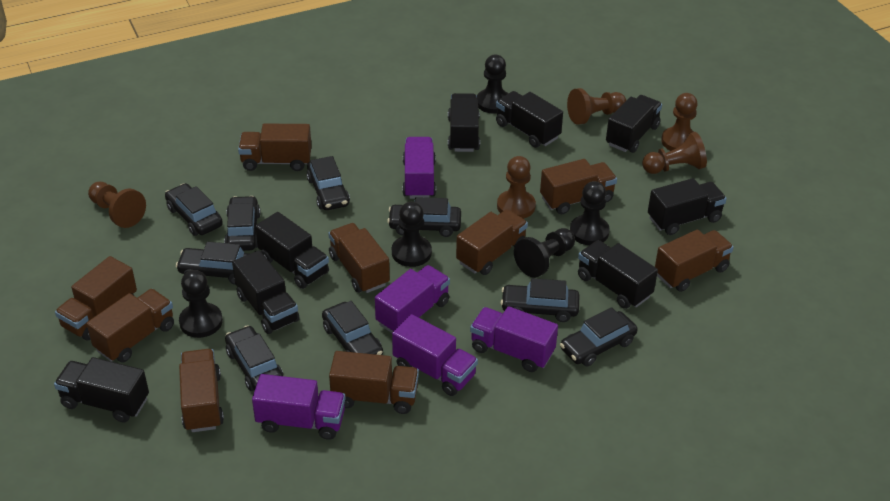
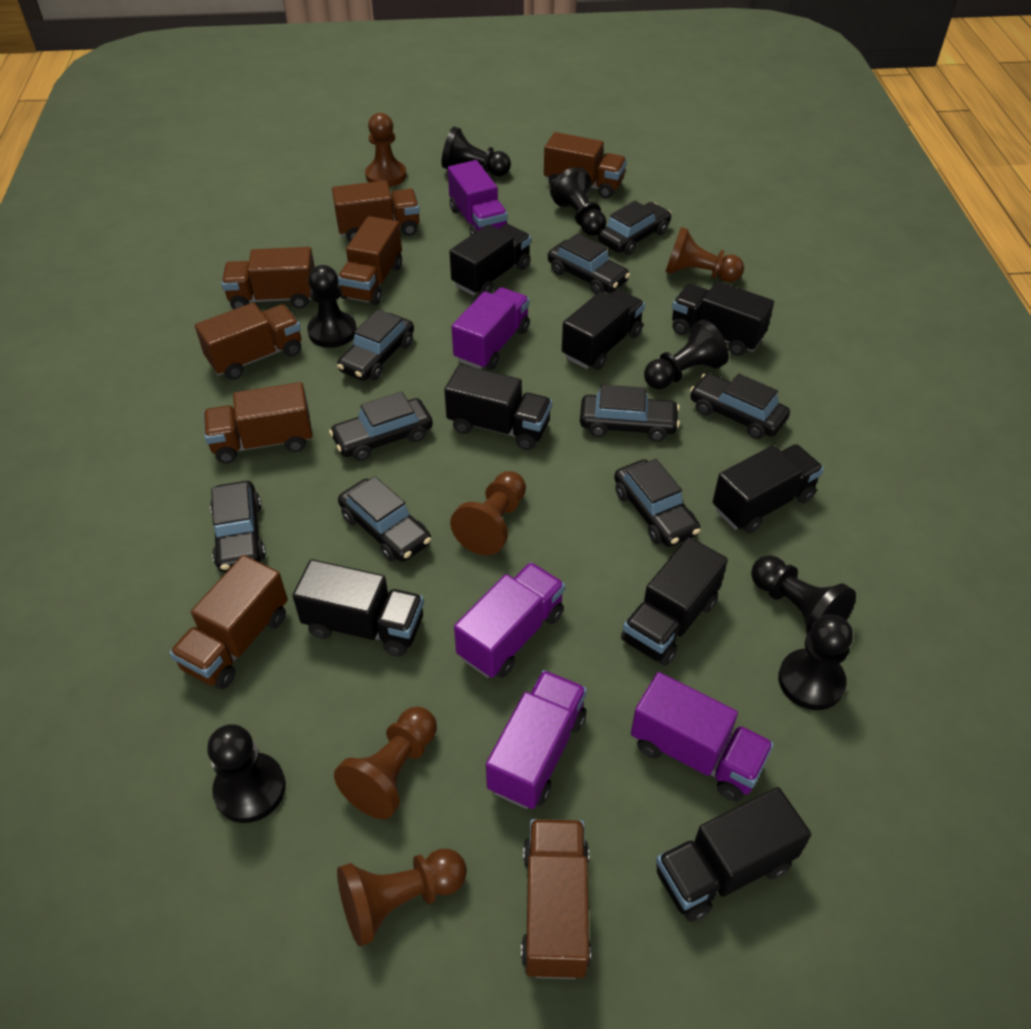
black pawn: 5 -> 7
brown truck: 9 -> 8

